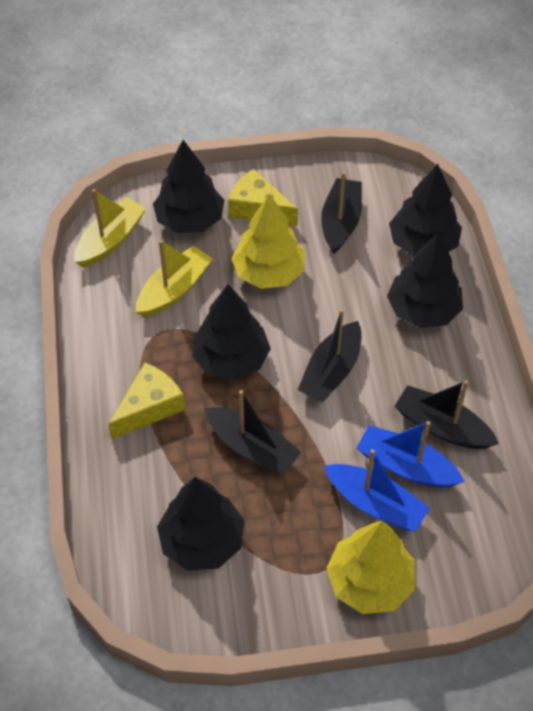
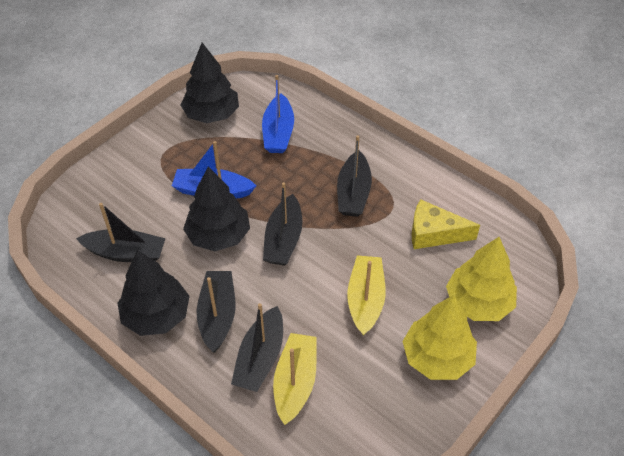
black boat: 4 -> 5
black tree: 5 -> 3
yellow cheese: 2 -> 1

